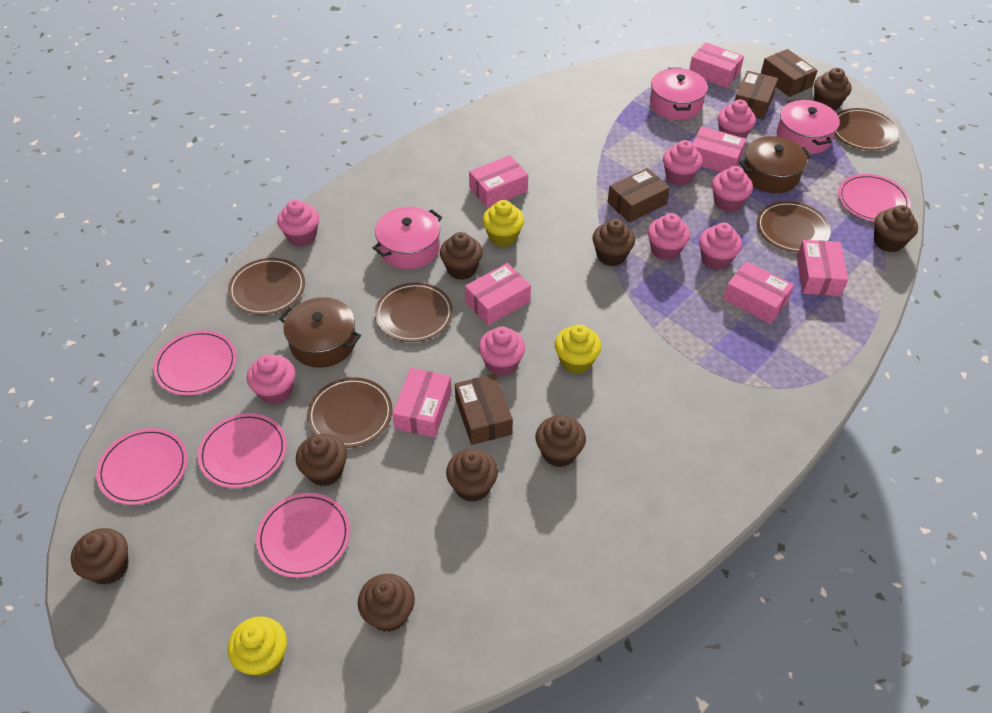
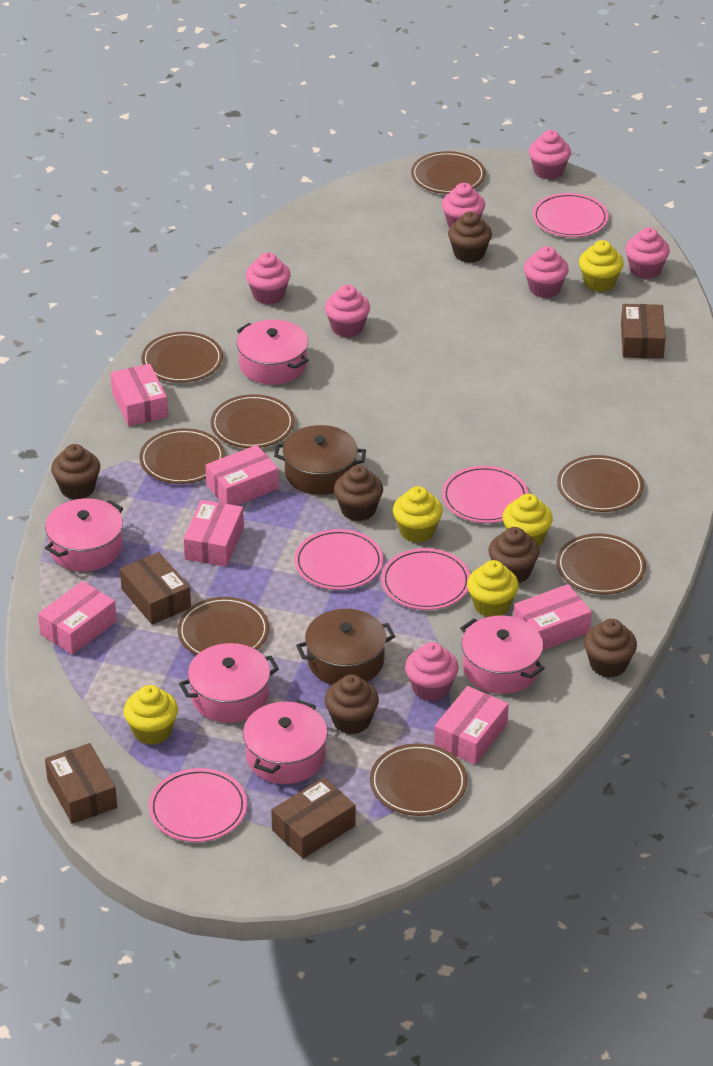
brown cupcake: 9 -> 6
brown plate: 5 -> 8
pink box: 7 -> 6
pink cupcake: 8 -> 7
pink pot: 3 -> 5
yellow cupcake: 3 -> 5

